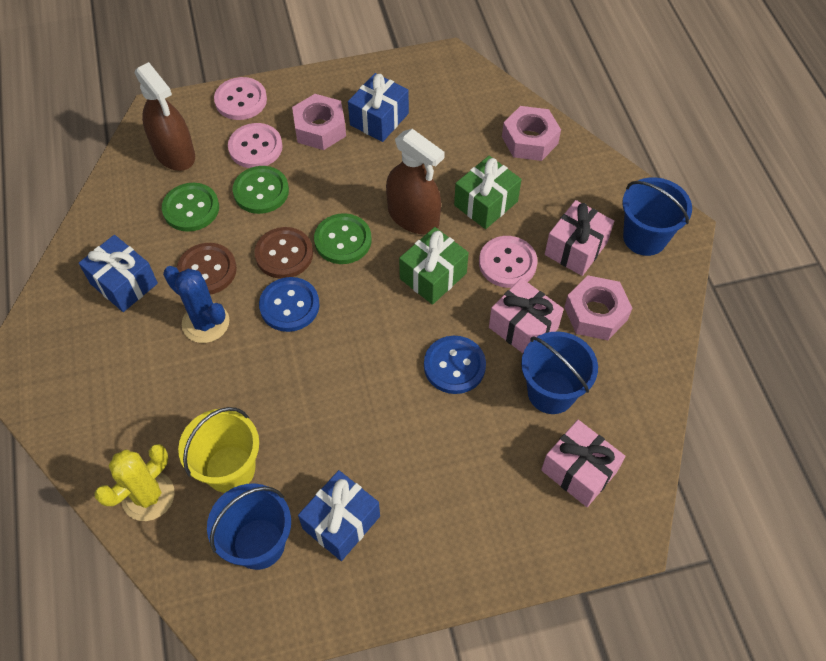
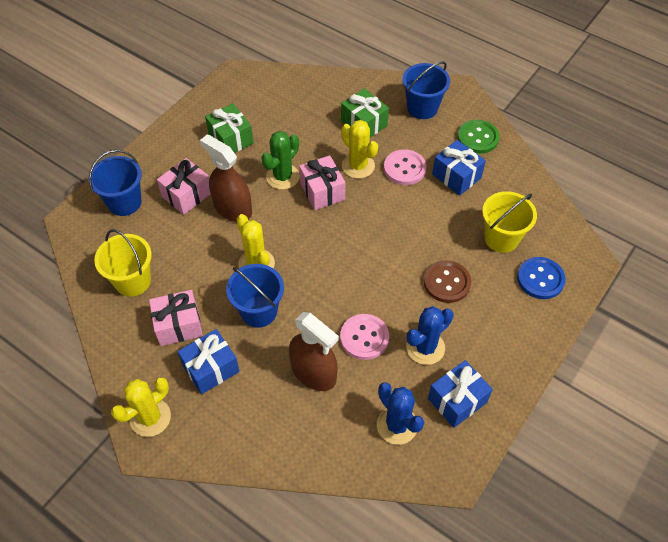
blue button: 2 -> 1
blue cactus: 1 -> 2
brown button: 2 -> 1
green button: 3 -> 1
green cactus: 0 -> 1
pink button: 3 -> 2
pink nut: 3 -> 0
yellow bucket: 1 -> 2
yellow cactus: 1 -> 3

